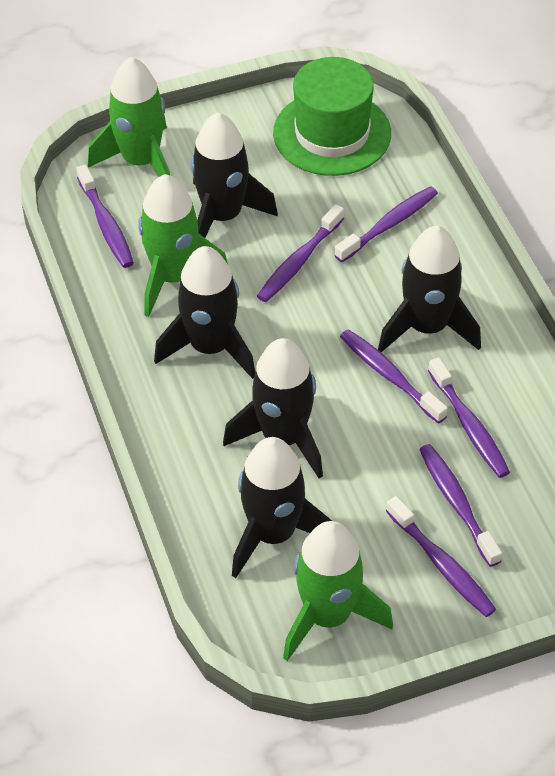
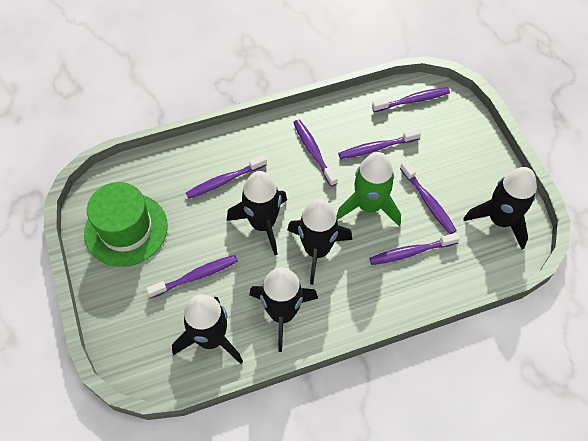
green rocket: 3 -> 1

